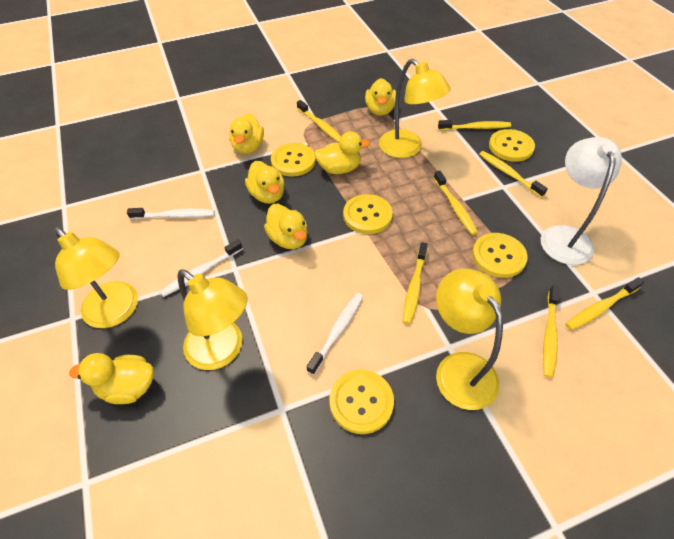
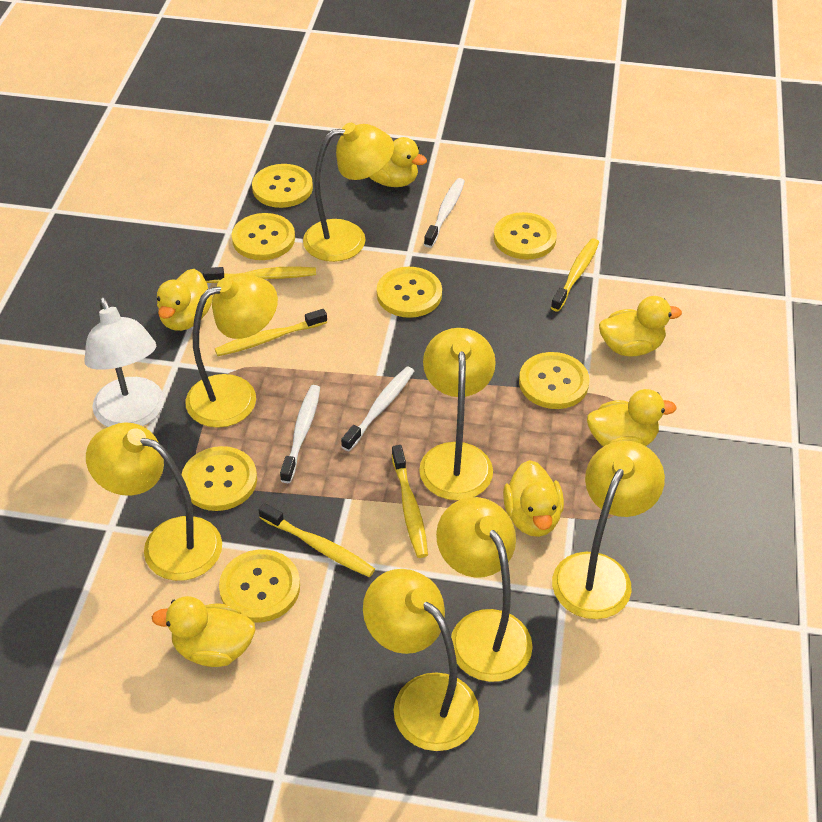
yellow button: 5 -> 7
yellow lamp: 4 -> 7
yellow toothbrush: 7 -> 5

